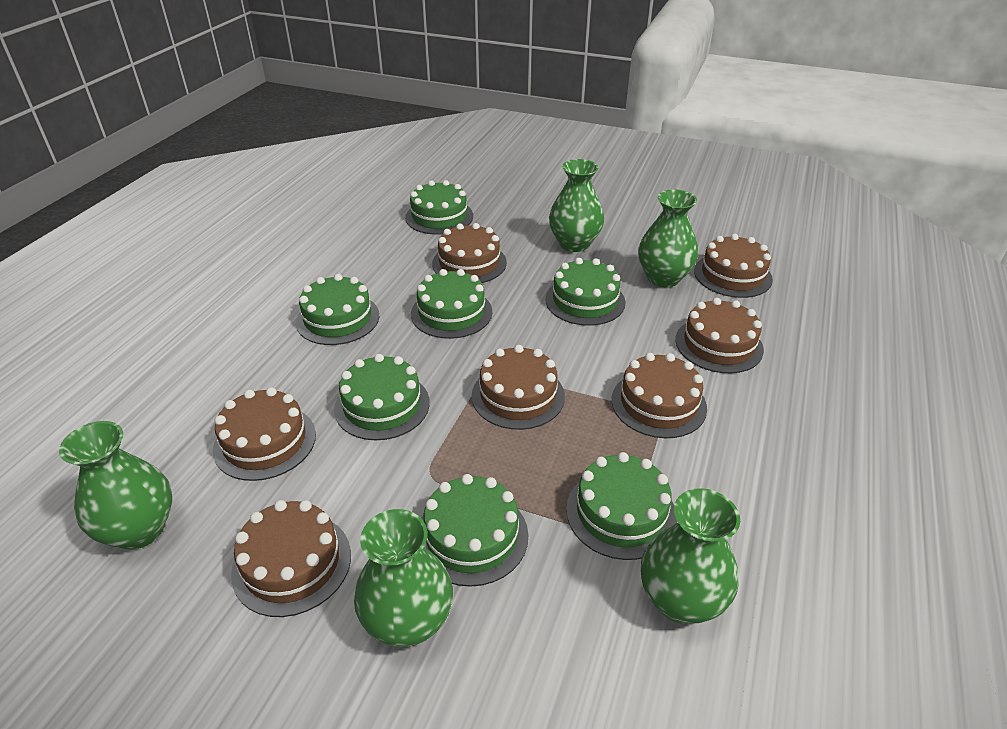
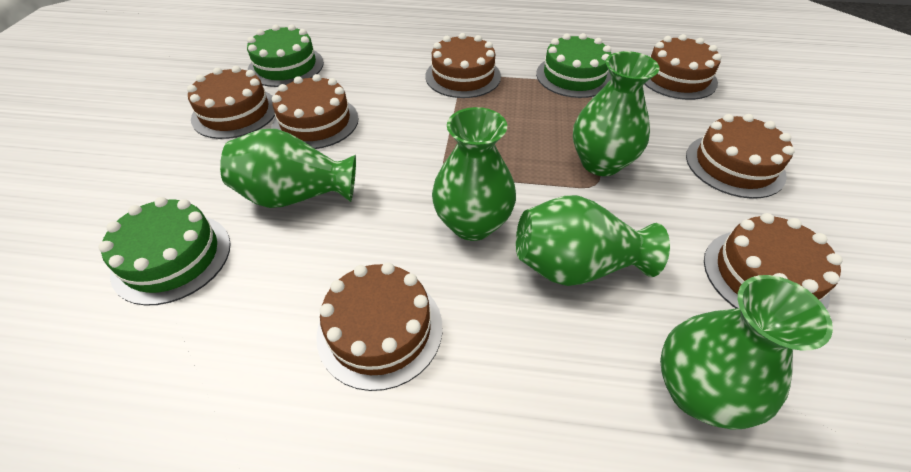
green cake: 7 -> 3

